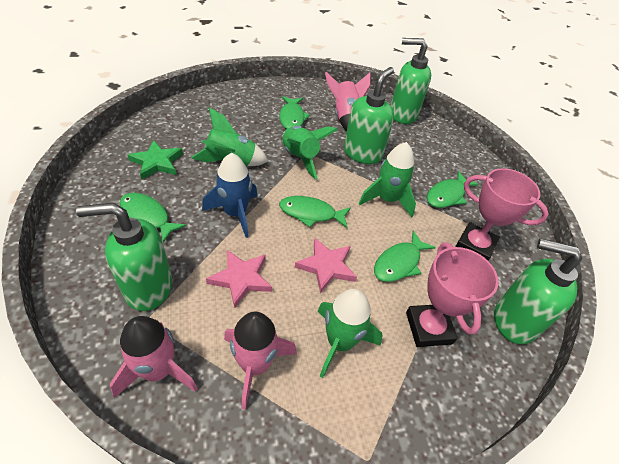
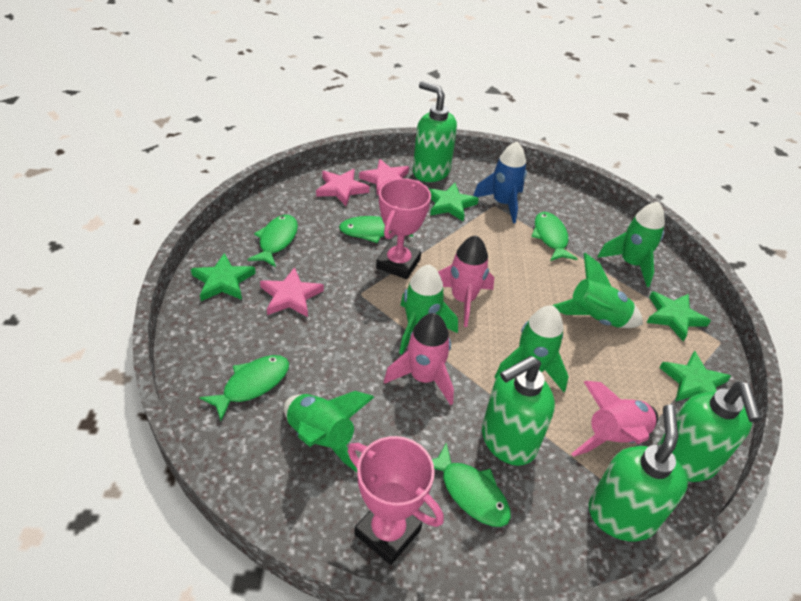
green rocket: 4 -> 5
green star: 1 -> 4
pink star: 2 -> 3

